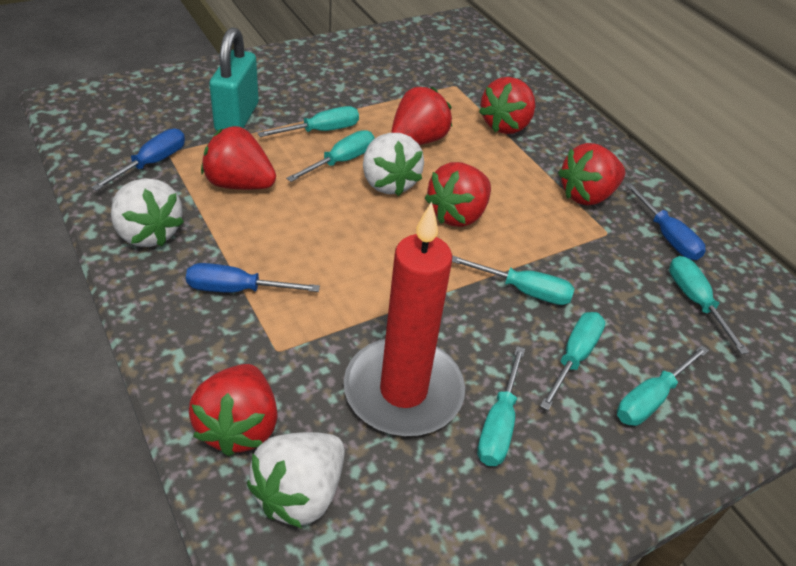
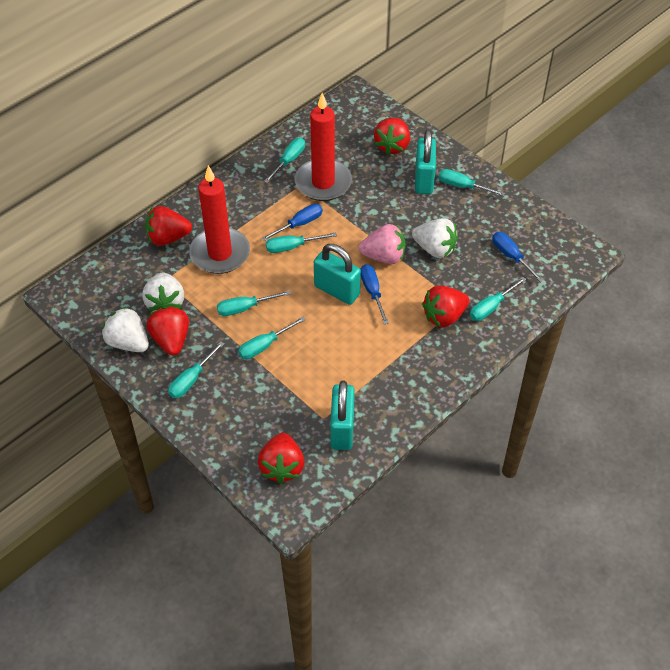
pink strawberry: 0 -> 1
red candle: 1 -> 2
red strawberry: 6 -> 5
turquoise padlock: 1 -> 3

